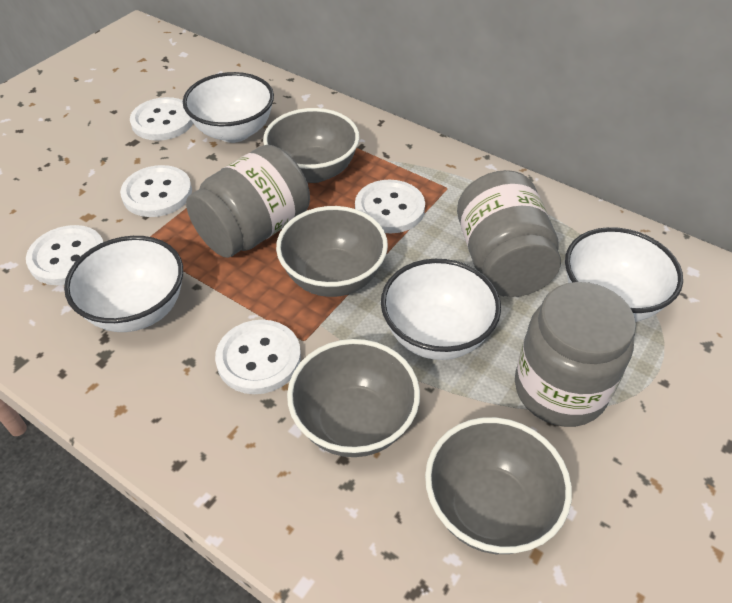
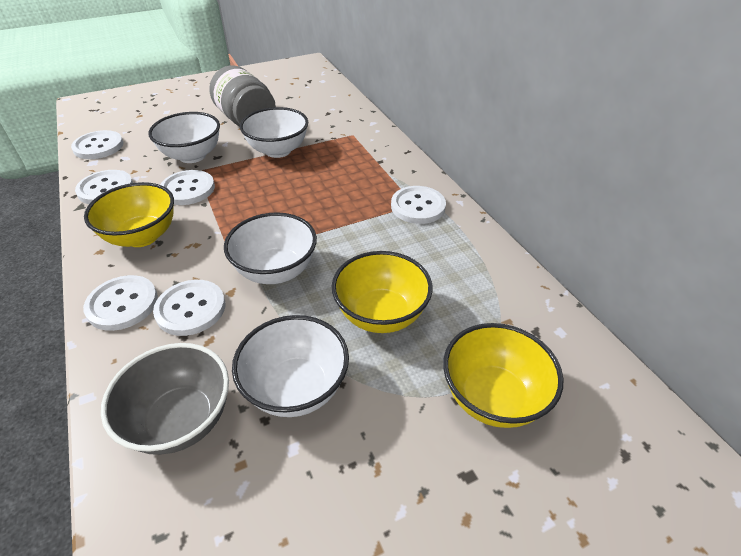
grey bowl: 4 -> 1
grey jar: 3 -> 1
white button: 5 -> 6
yellow bowl: 0 -> 3

